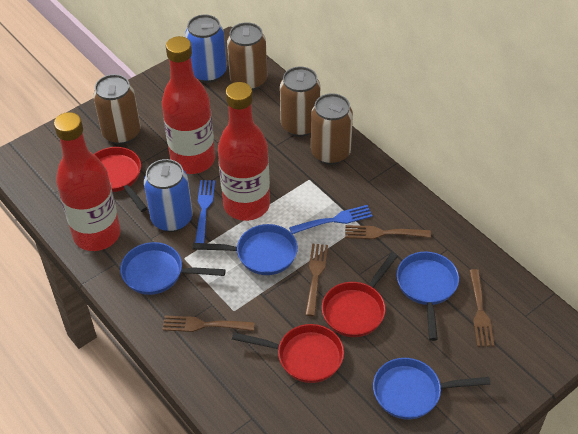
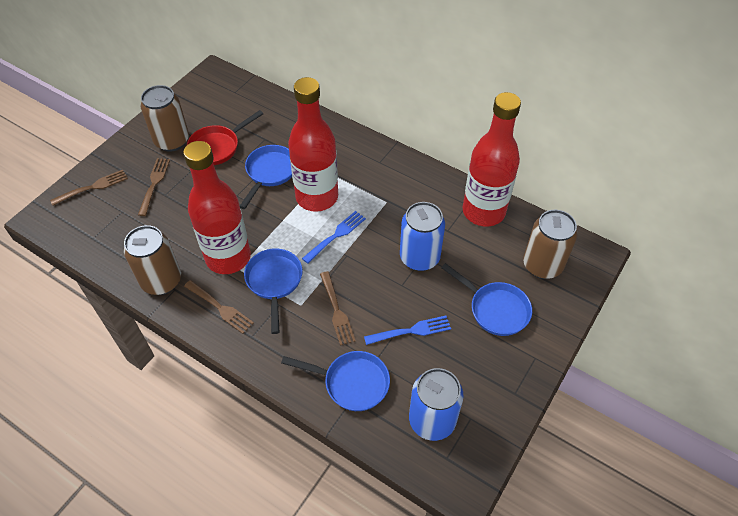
brown can: 4 -> 3
red pan: 3 -> 1

